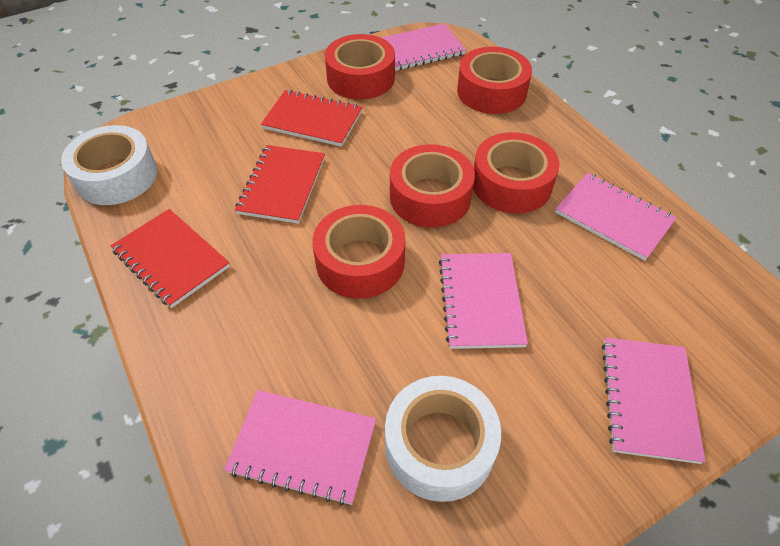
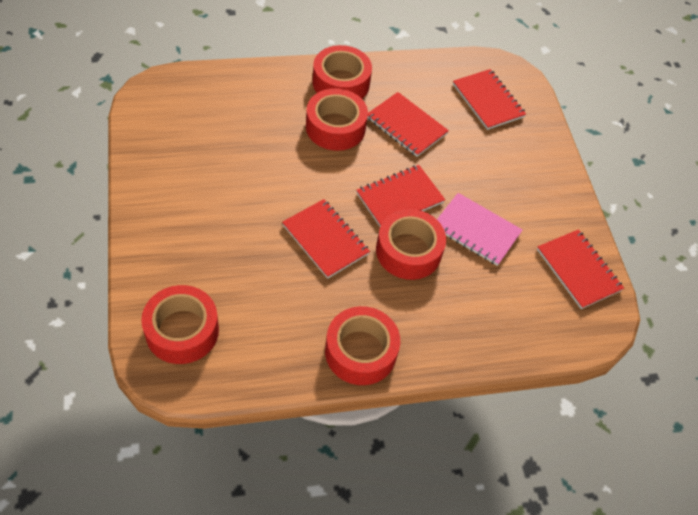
pink notebook: 5 -> 1
red notebook: 3 -> 5
white tape: 2 -> 0

